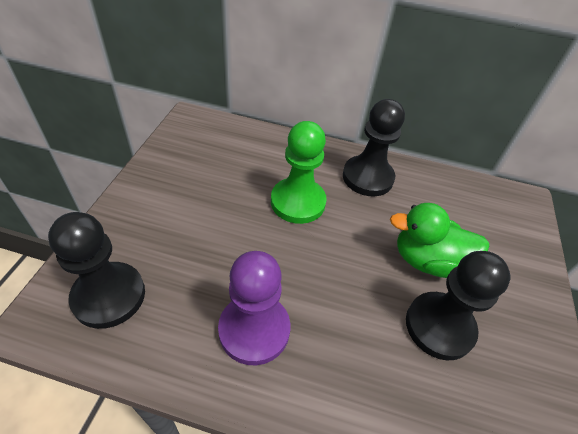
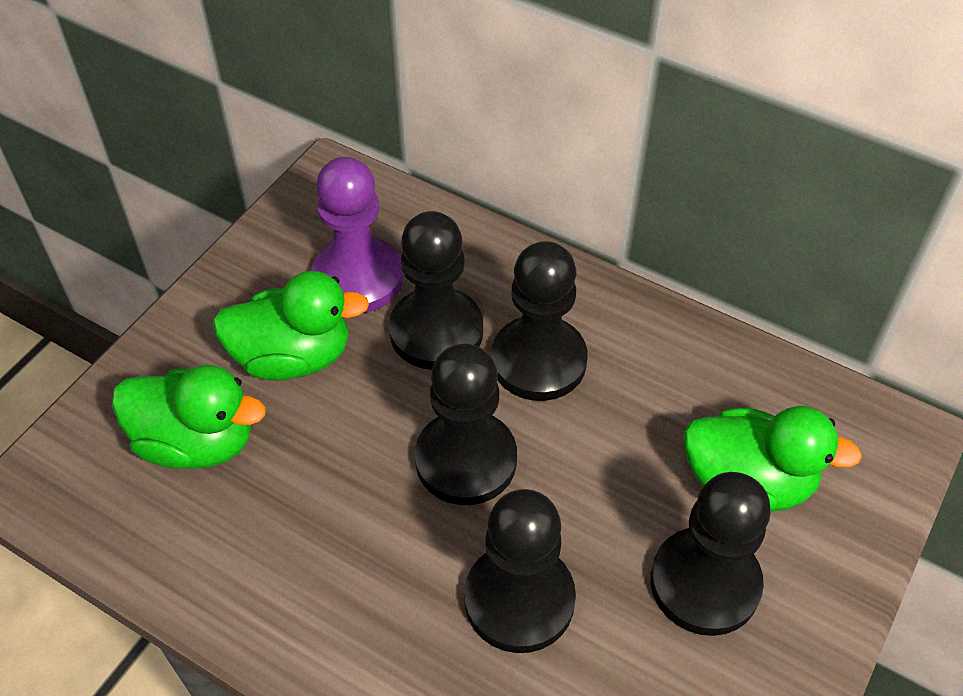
black pawn: 3 -> 5
green duck: 1 -> 3
green pawn: 1 -> 0

